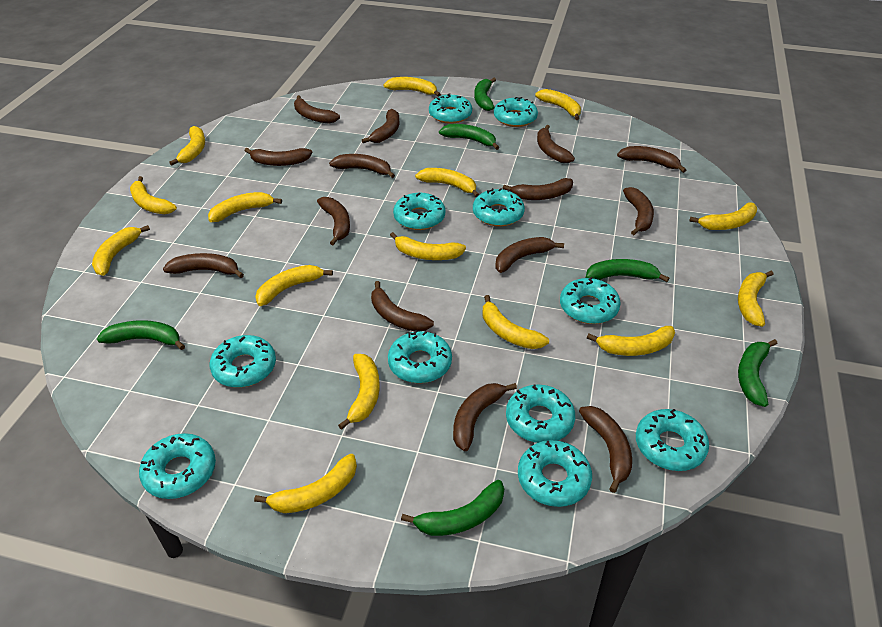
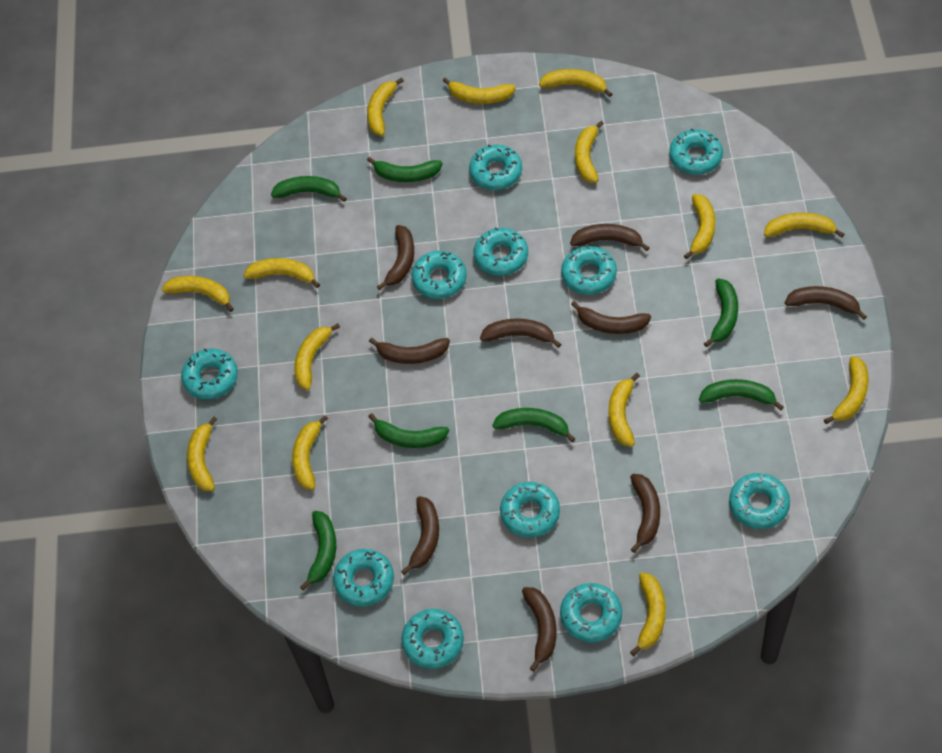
brown banana: 14 -> 9
green banana: 6 -> 7
yellow banana: 15 -> 14

